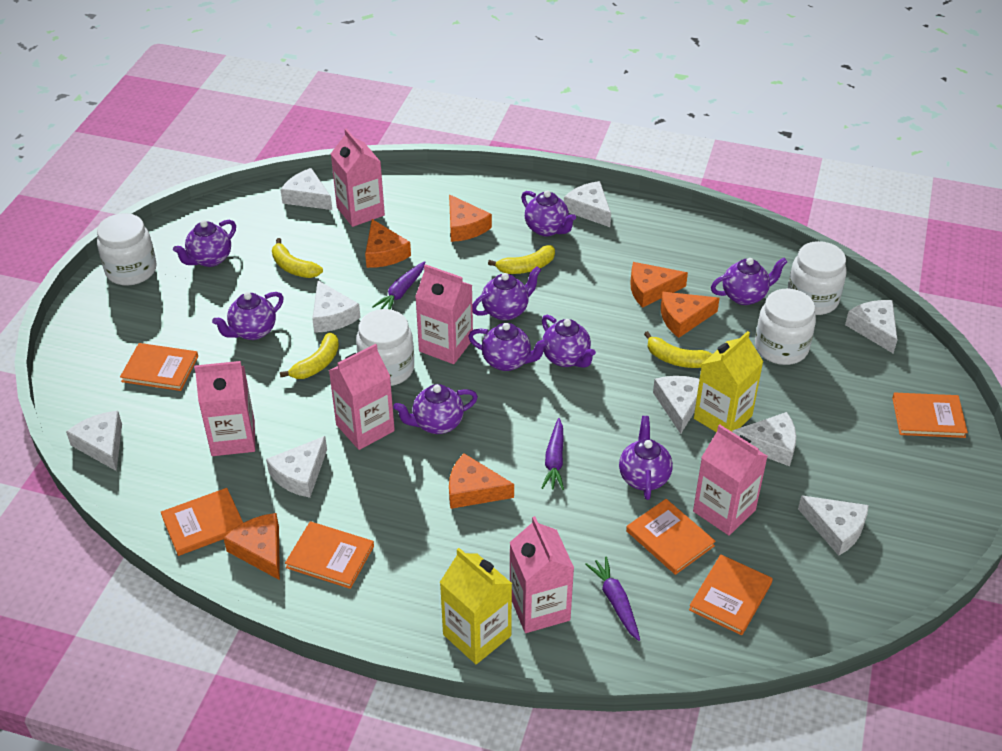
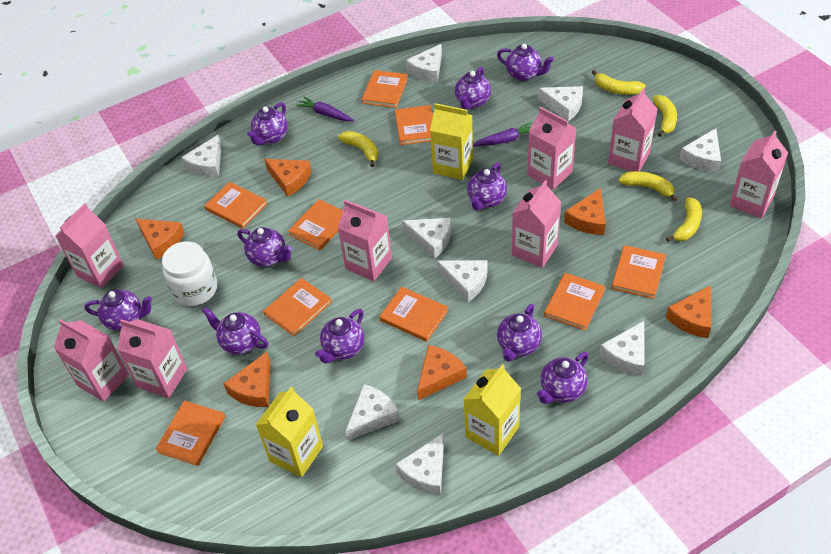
orange book: 6 -> 9
pink carton: 6 -> 8
purple carrot: 3 -> 2
purple teapot: 9 -> 10
white jar: 4 -> 1
yellow banana: 4 -> 5
yellow carton: 2 -> 3

